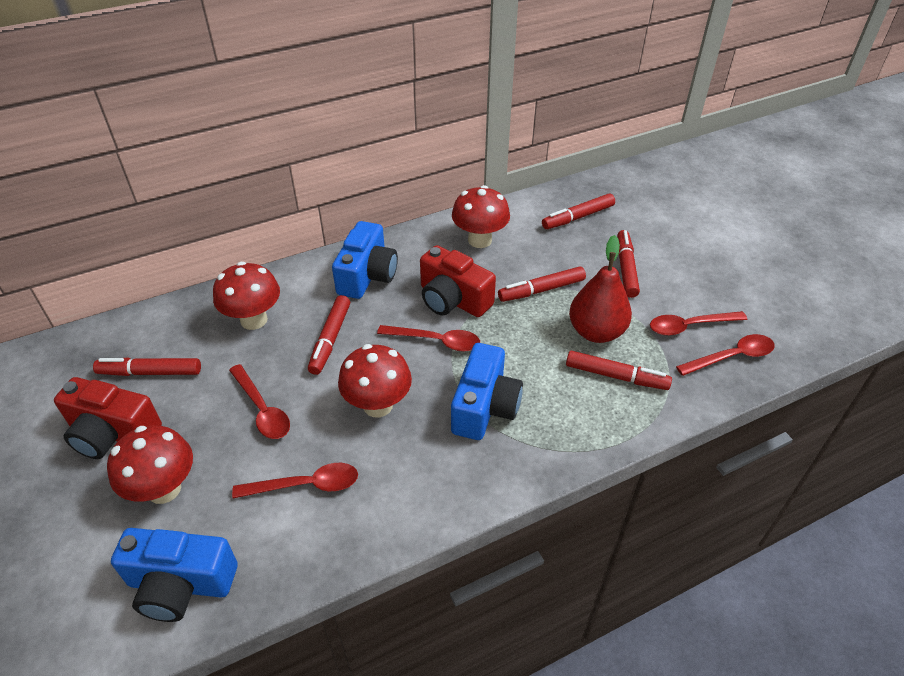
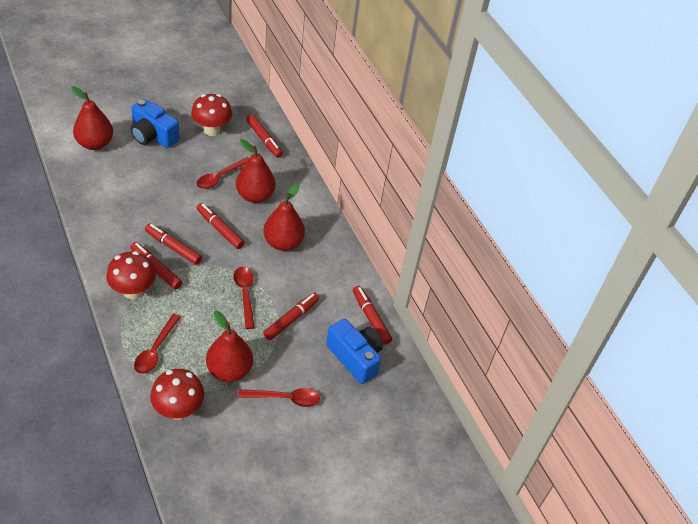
blue camera: 3 -> 2
red camera: 2 -> 0
red mushroom: 4 -> 3
red pear: 1 -> 4
red spoon: 5 -> 4

